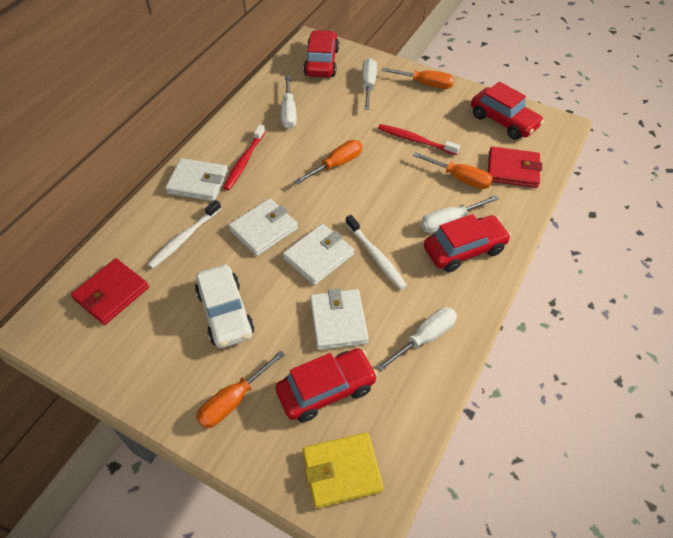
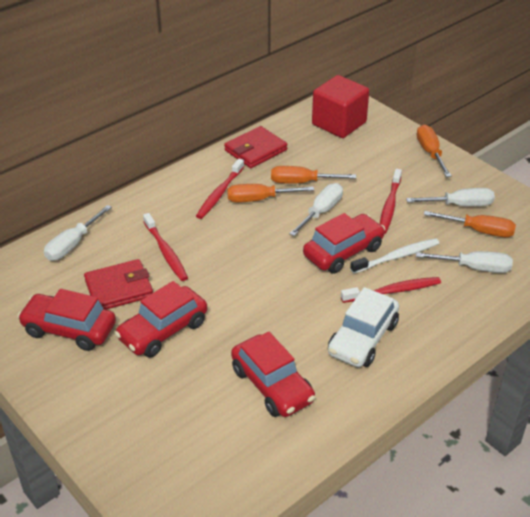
red cube: 0 -> 1
red toothbrush: 2 -> 4
white toothbrush: 2 -> 1
white wallet: 4 -> 0
yellow wallet: 1 -> 0

